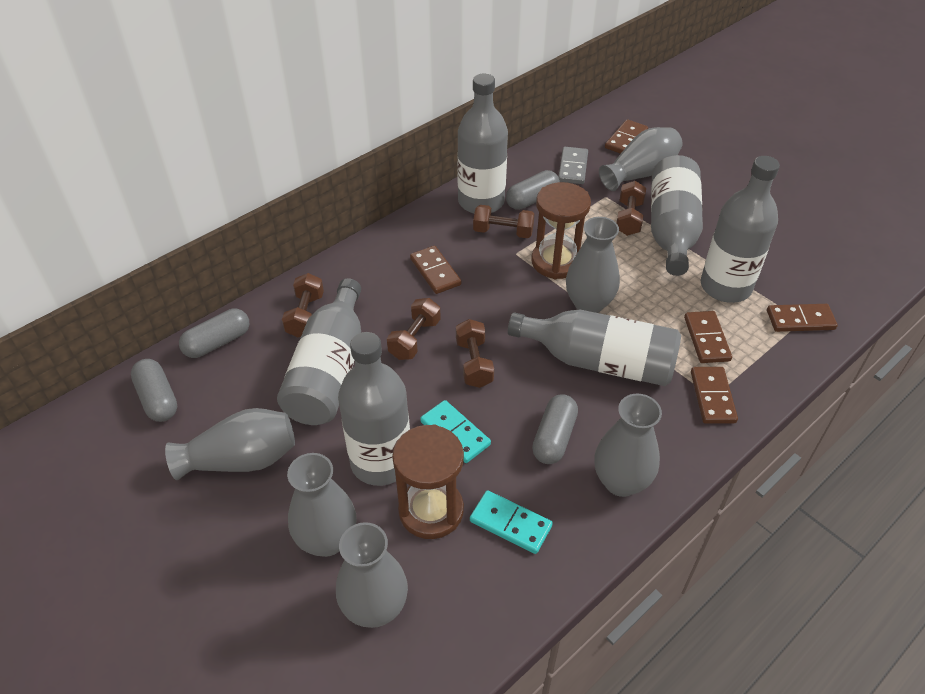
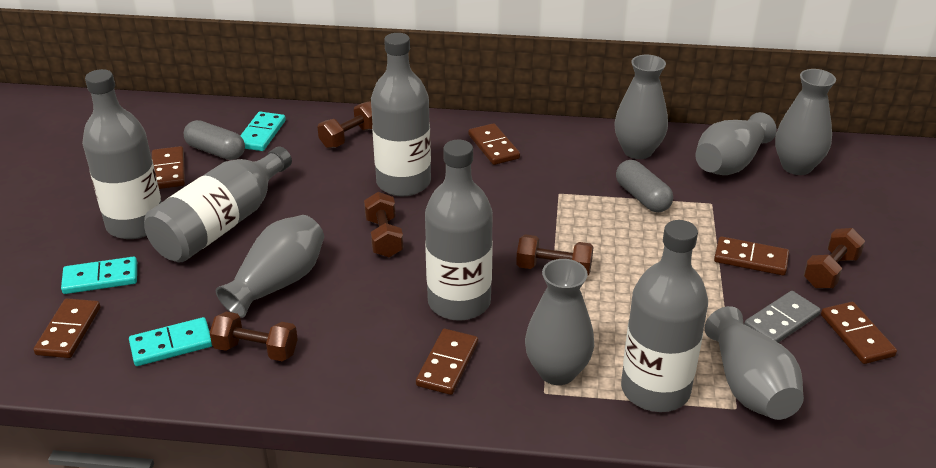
brown domino: 5 -> 6
brown hourglass: 2 -> 0
grey bottle: 6 -> 5
grey capsule: 4 -> 2
turquoise domino: 2 -> 3

